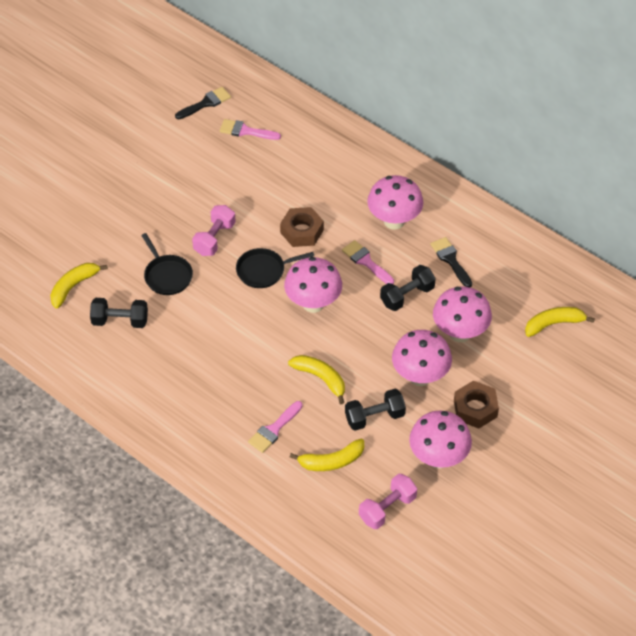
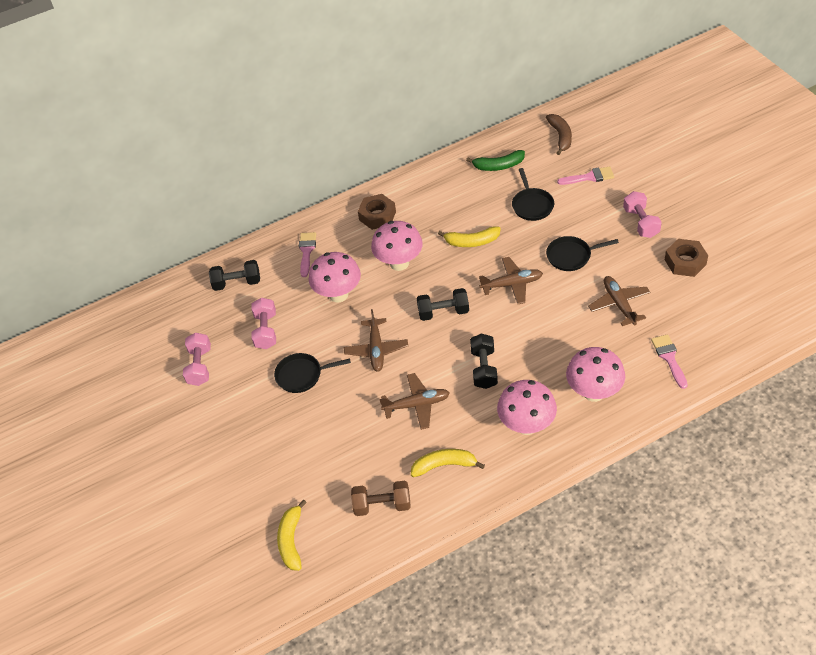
black brush: 2 -> 0
black pan: 2 -> 3
brown banana: 0 -> 1
brown dumbbell: 0 -> 1
brown plane: 0 -> 4
green banana: 0 -> 1
pink dumbbell: 2 -> 3
pink mushroom: 5 -> 4
yellow banana: 4 -> 3

